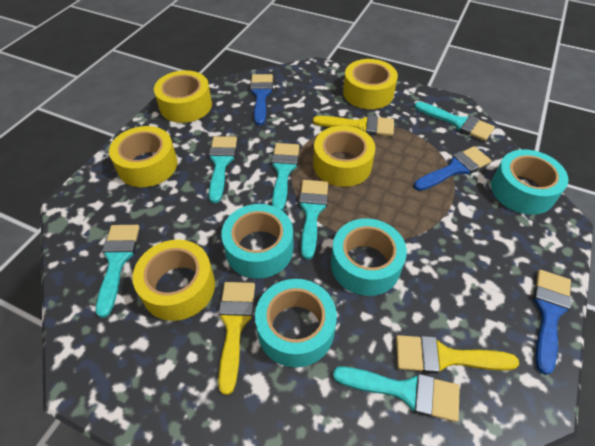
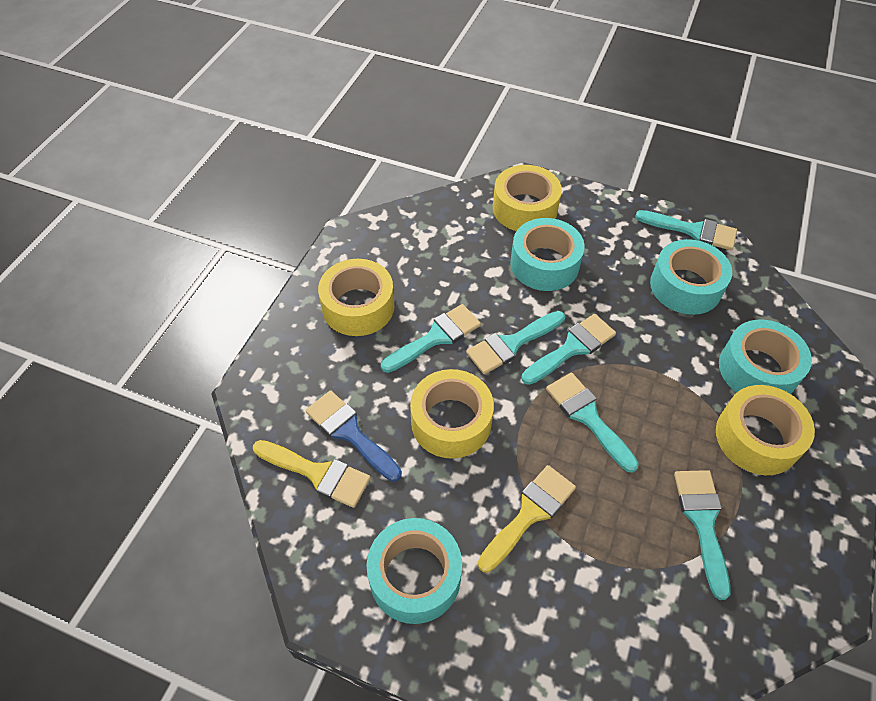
blue brush: 3 -> 1
yellow brush: 3 -> 2
yellow tape: 5 -> 4

